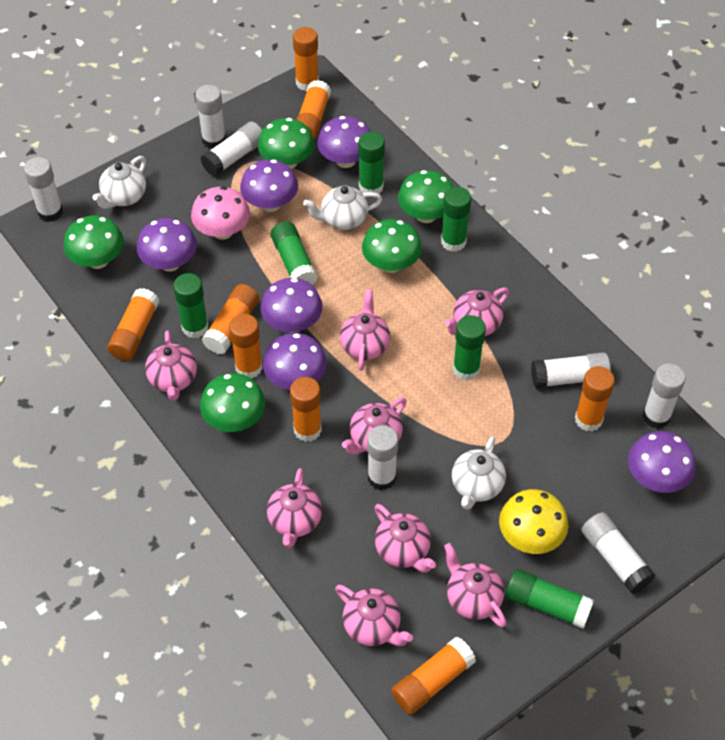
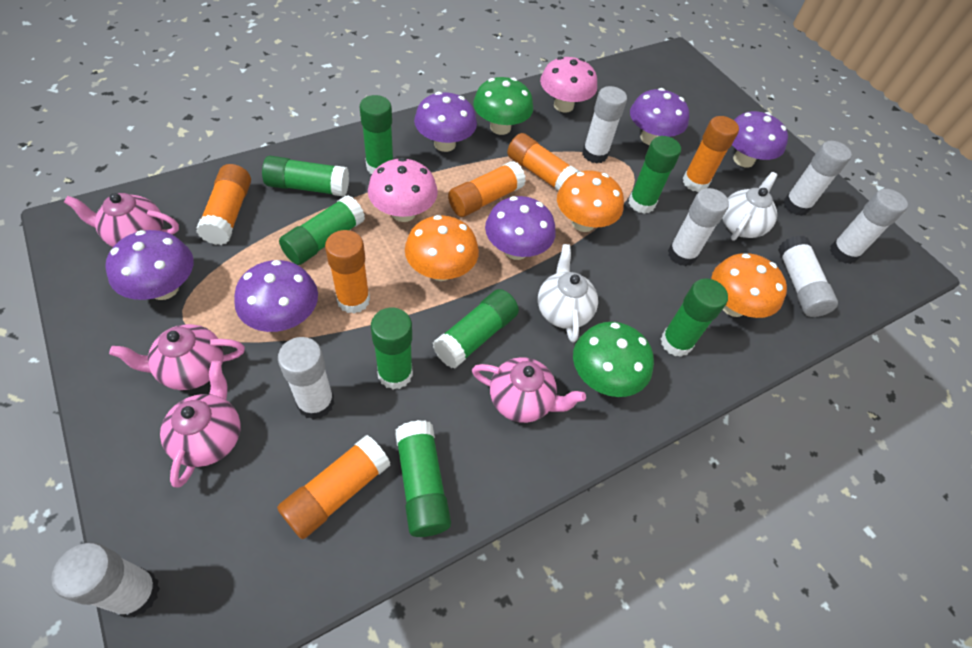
green glue stick: 6 -> 8
green mushroom: 5 -> 2
orange glue stick: 8 -> 6
orange mushroom: 0 -> 3
pink mushroom: 1 -> 2
pink teapot: 8 -> 4
white teapot: 3 -> 2
yellow mushroom: 1 -> 0

